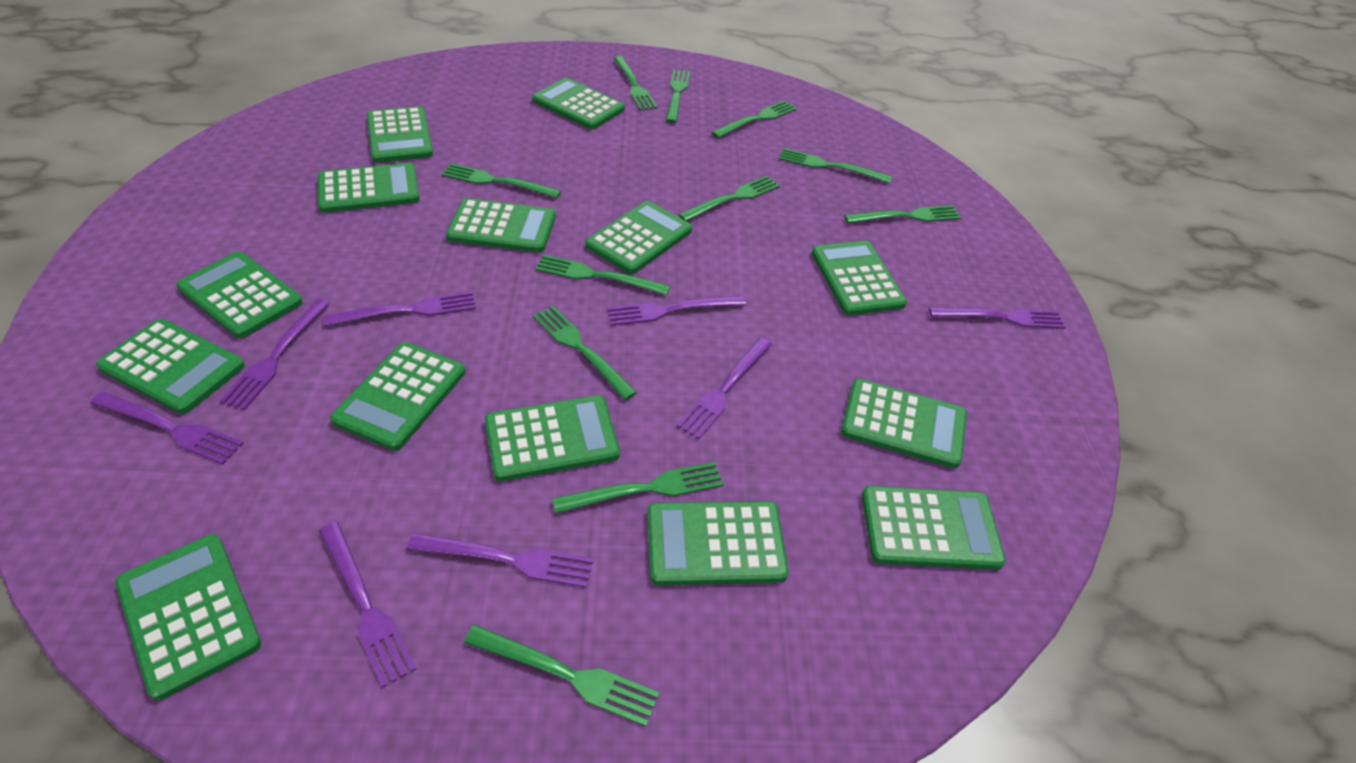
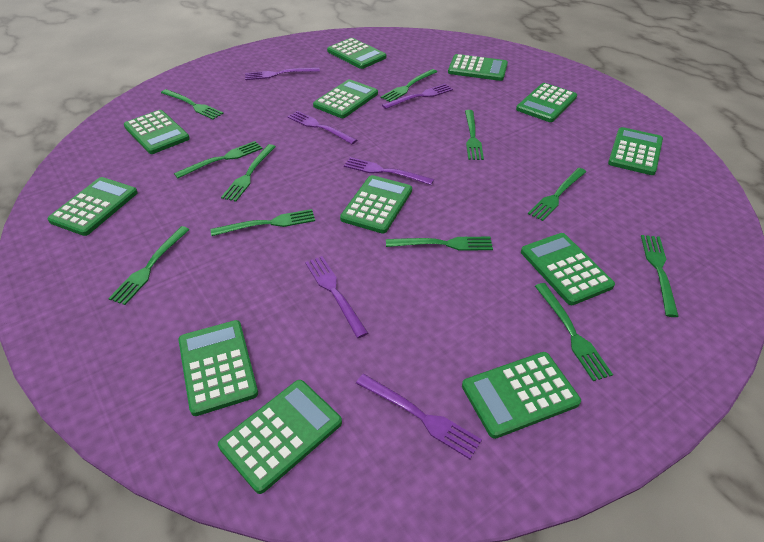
green calculator: 14 -> 12
purple fork: 8 -> 6

